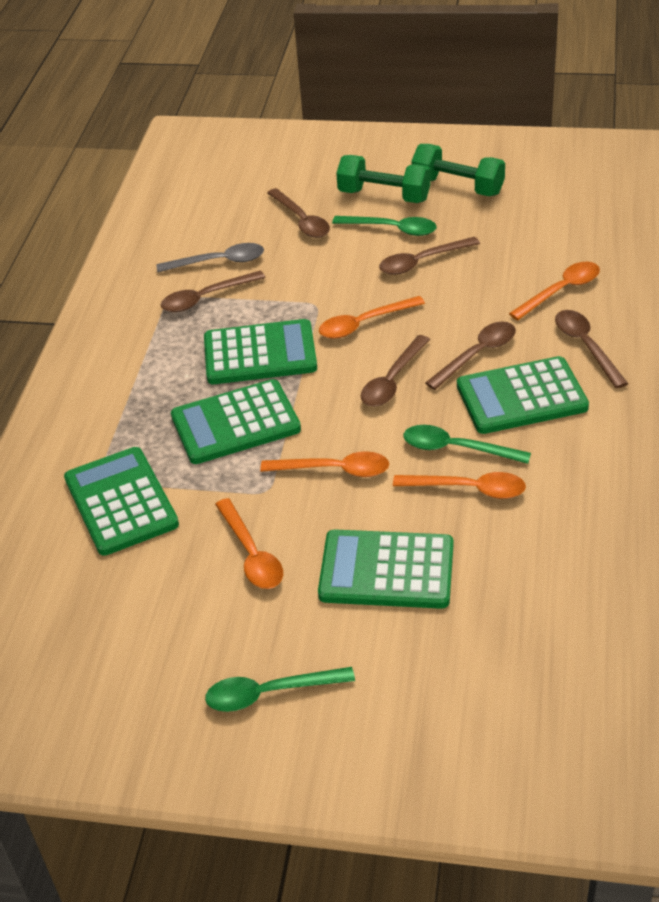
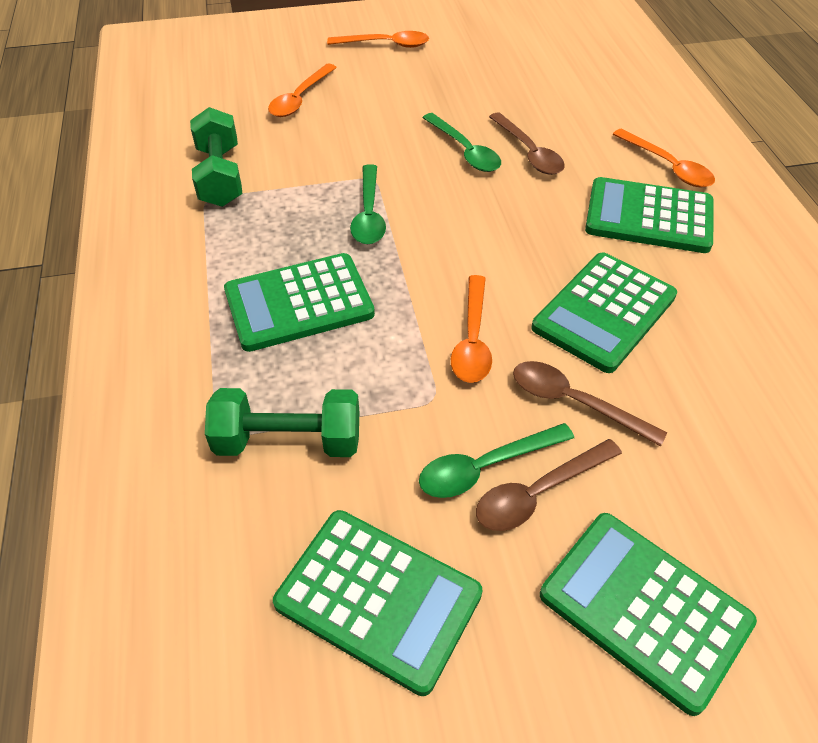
brown spoon: 6 -> 3
grey spoon: 1 -> 0
orange spoon: 5 -> 4

